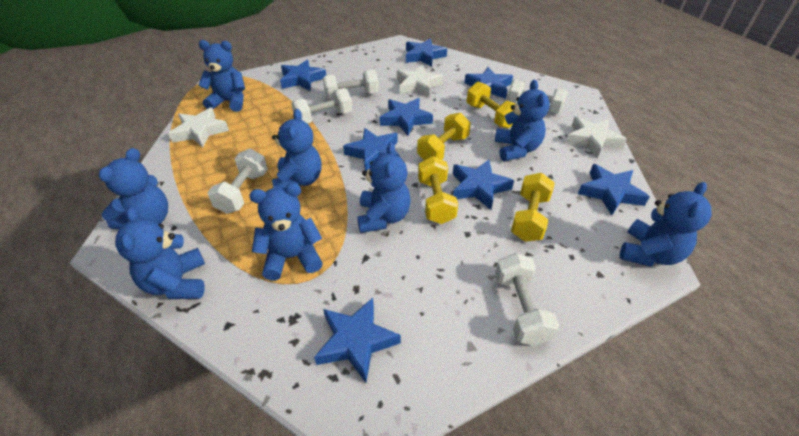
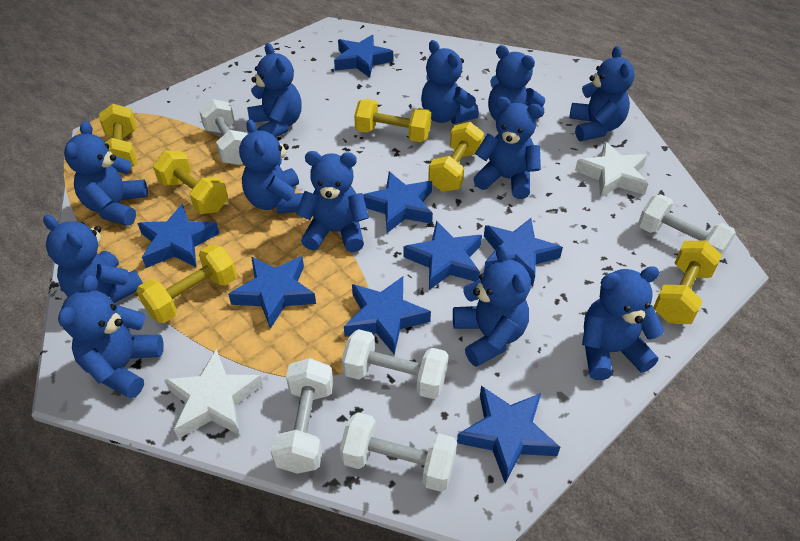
blue teddy bear: 8 -> 12
white star: 3 -> 2
yellow dumbbell: 4 -> 6

